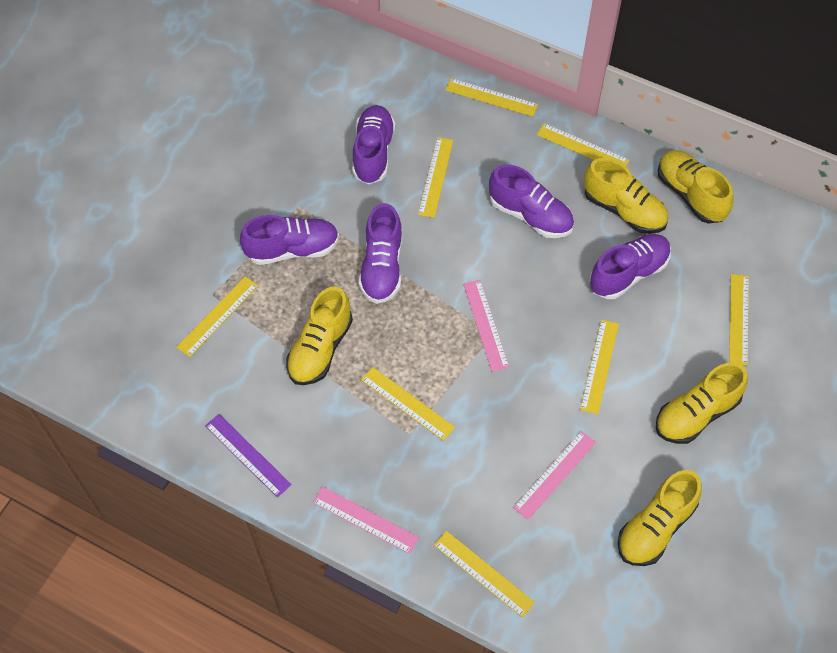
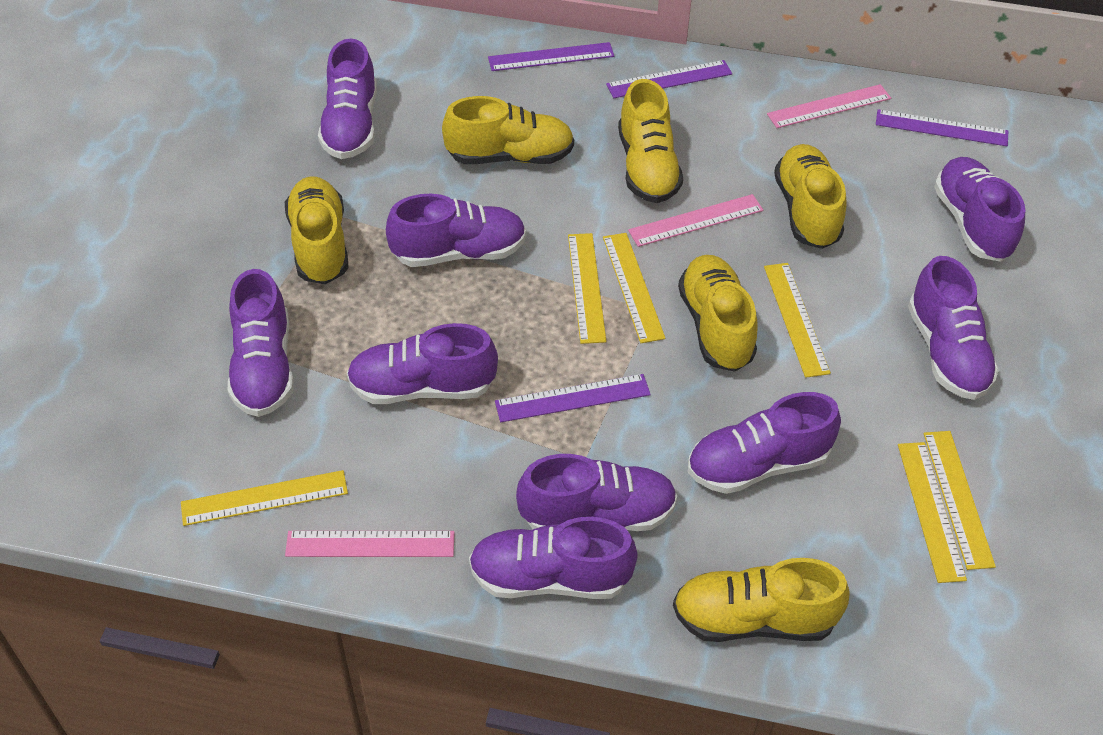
purple ruler: 1 -> 4
purple shoe: 5 -> 9
yellow ruler: 8 -> 6
yellow shoe: 5 -> 6

